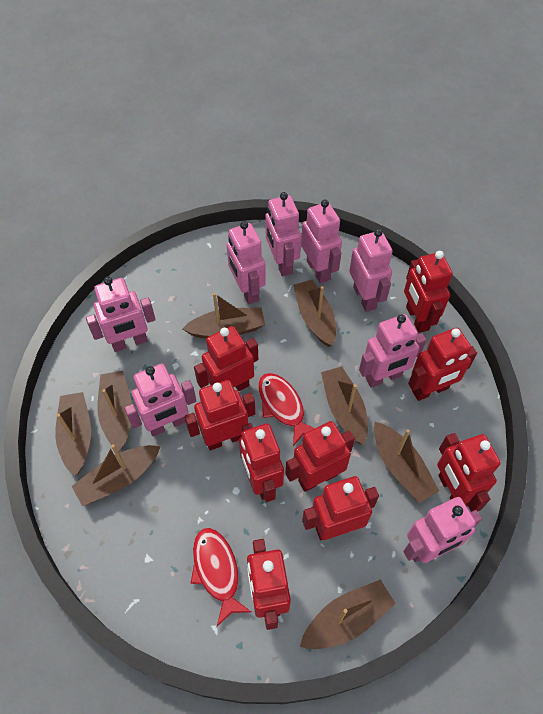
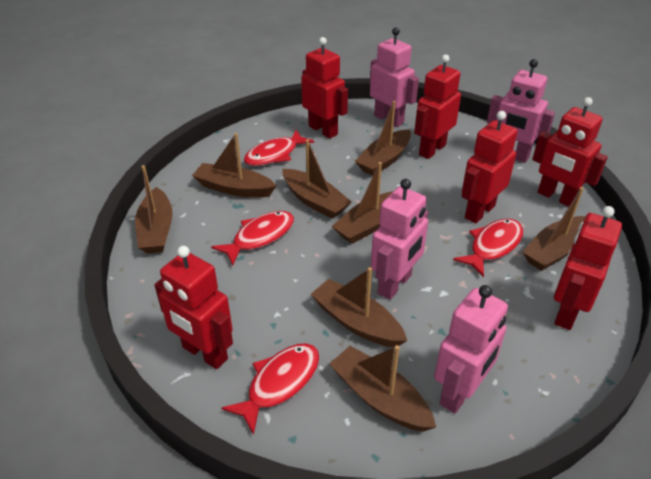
pink robot: 8 -> 4
red fish: 2 -> 4
red robot: 9 -> 6

